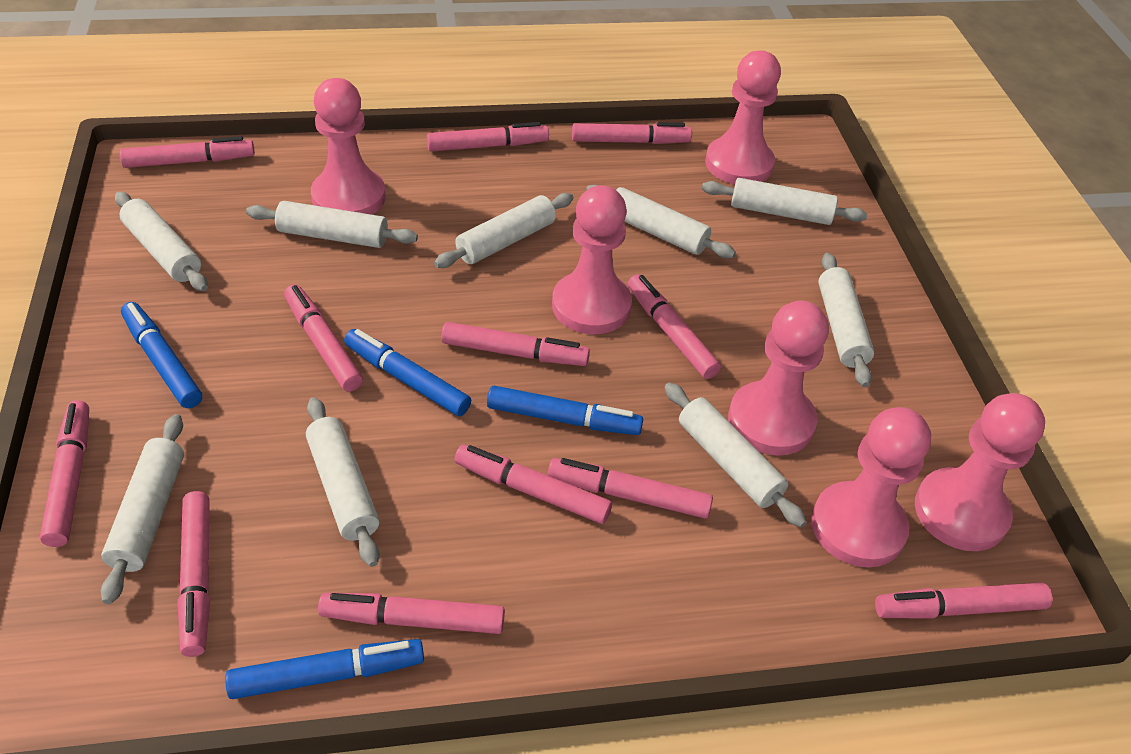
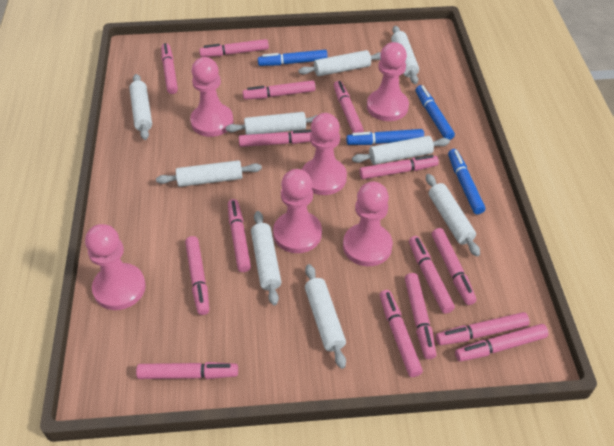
pink marker: 12 -> 15

